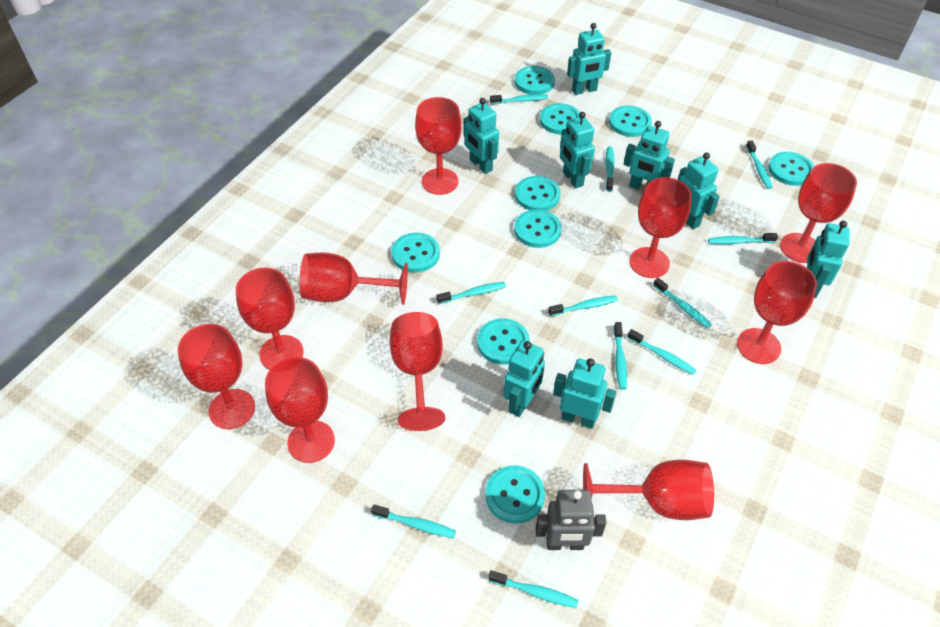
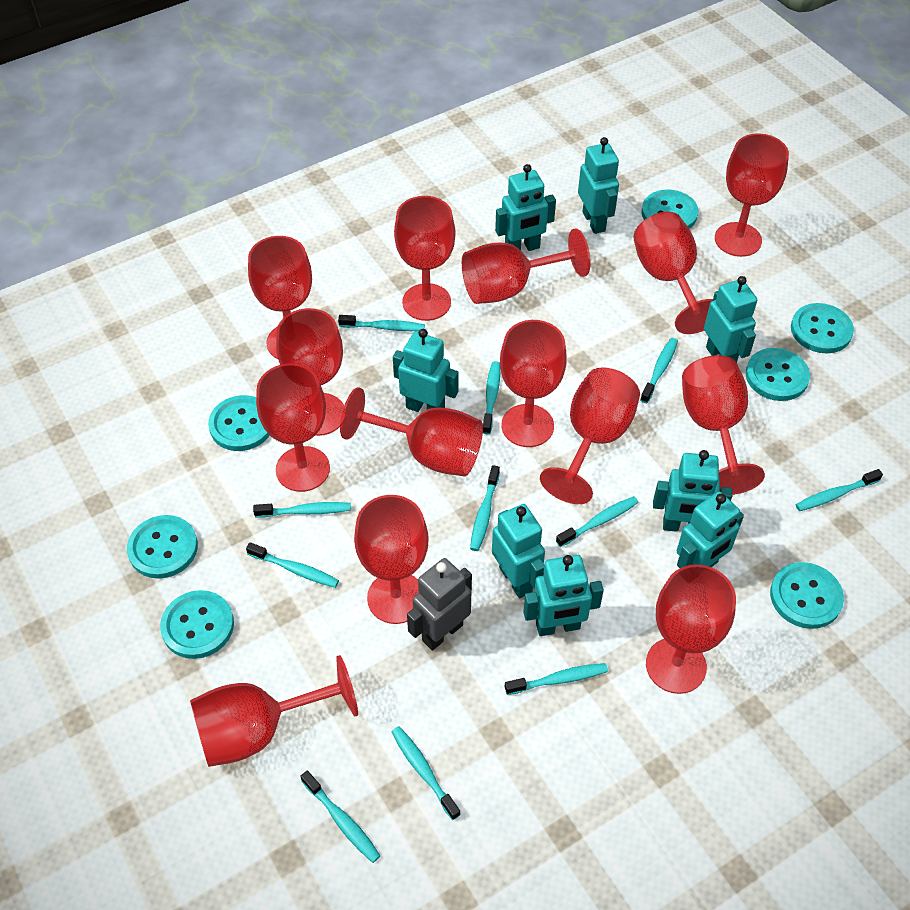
red goblet: 10 -> 14
turquoise button: 9 -> 7

